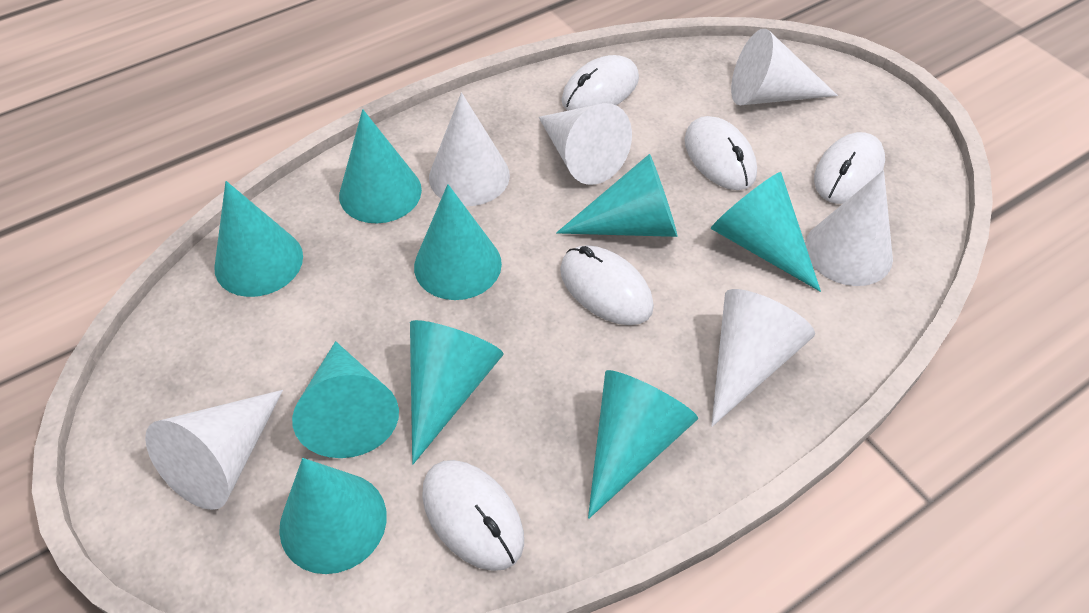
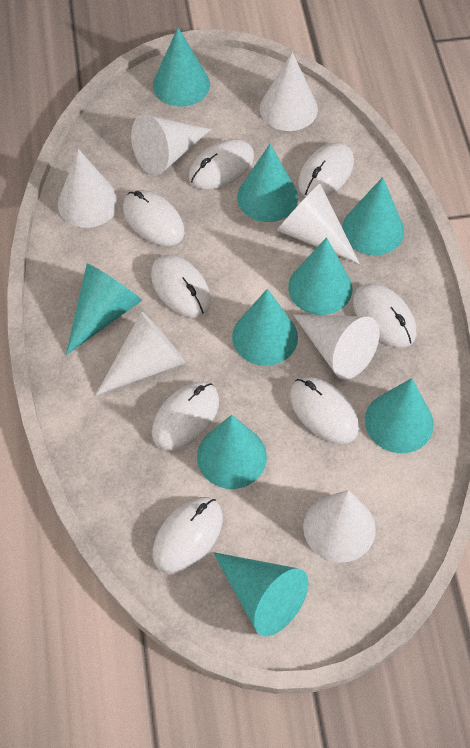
white cone: 6 -> 7
white mouse: 5 -> 8

